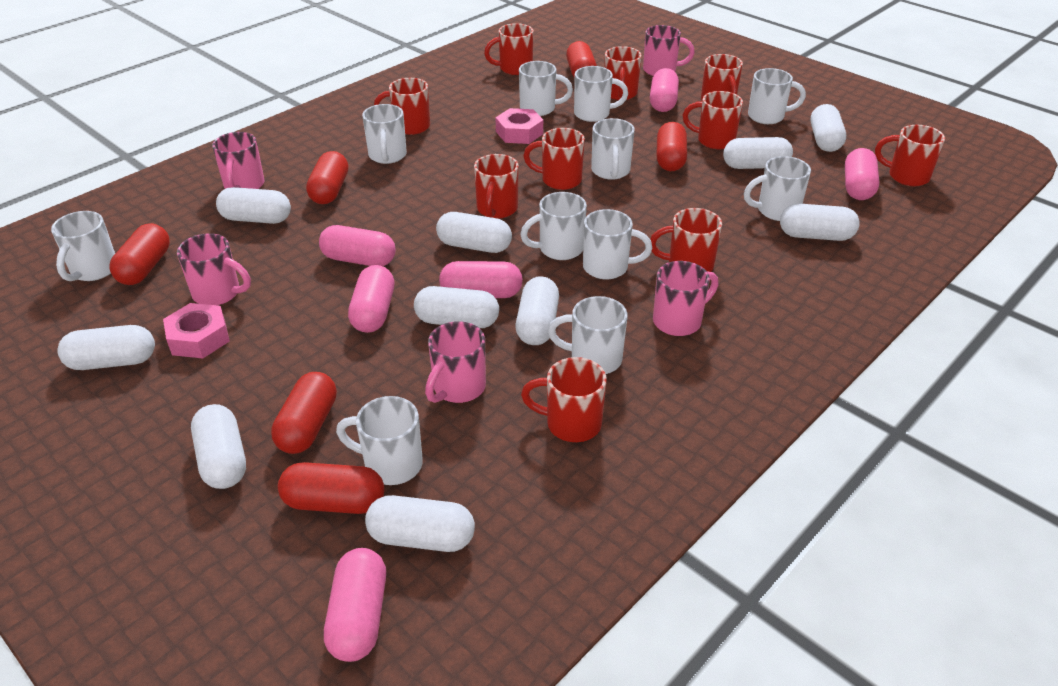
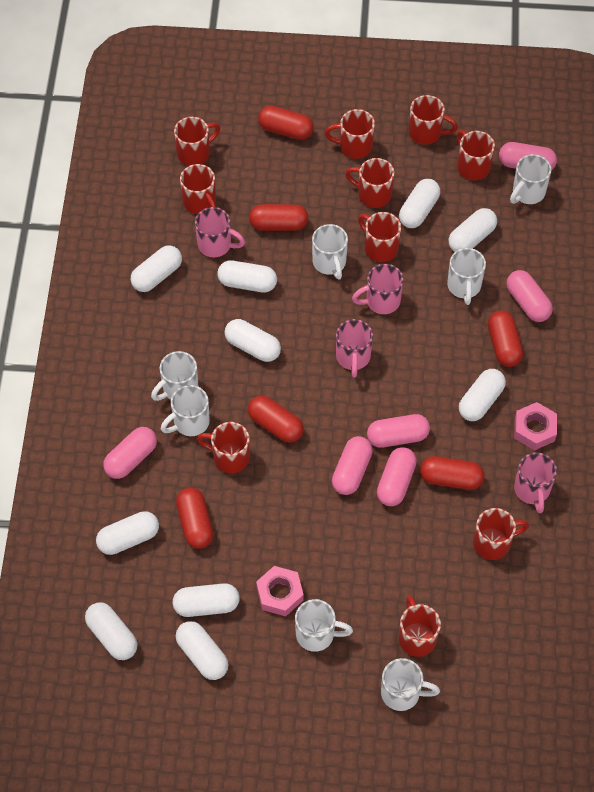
pink mug: 5 -> 4
white mug: 11 -> 7

